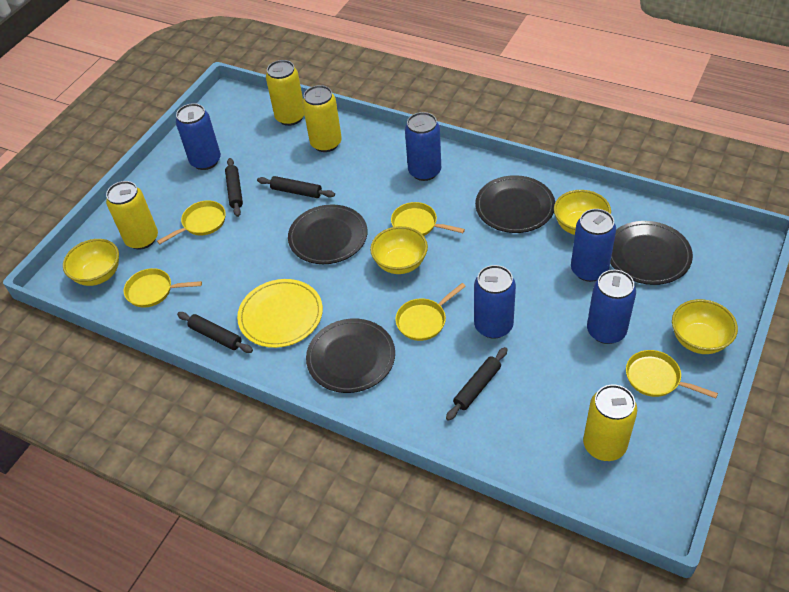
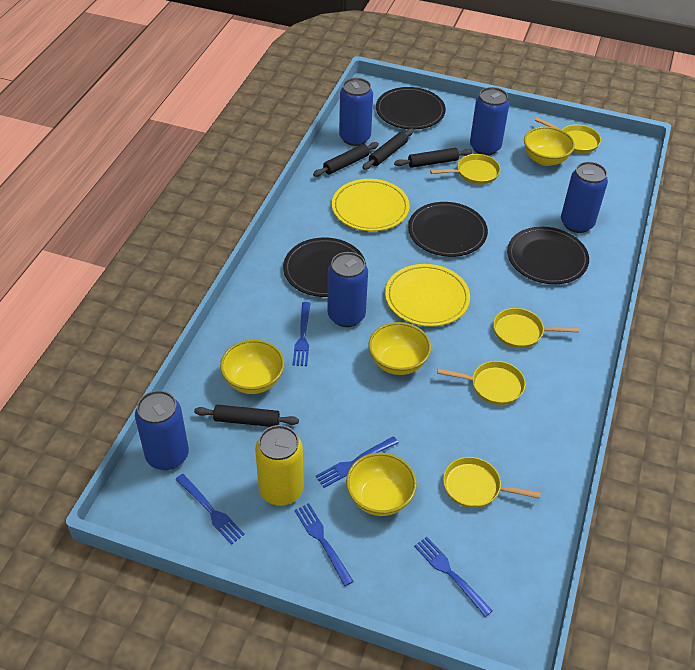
blue fork: 0 -> 5
yellow can: 4 -> 1
yellow plate: 1 -> 2

